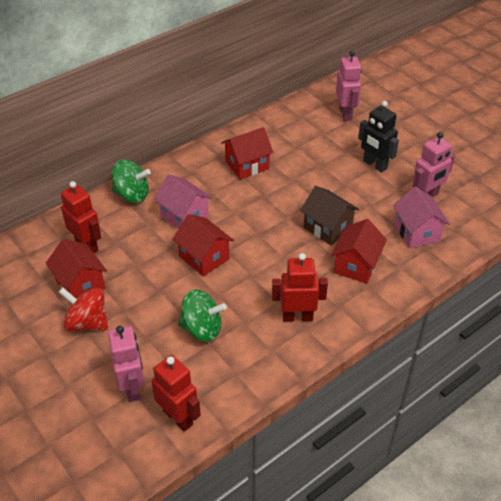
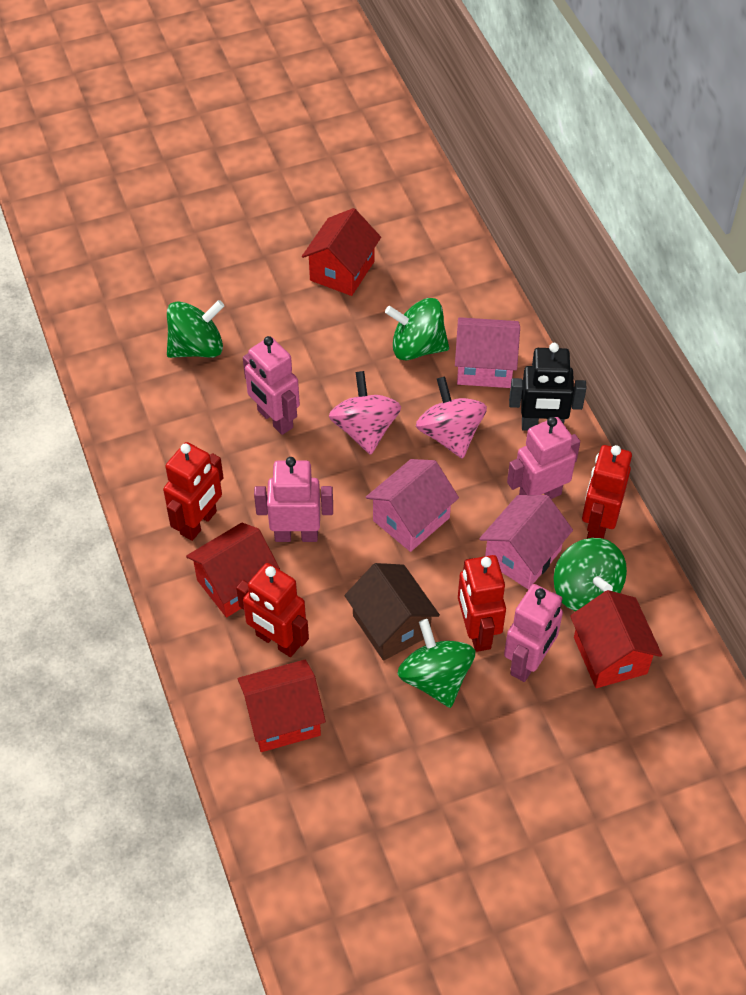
green spinning top: 2 -> 4
pink house: 2 -> 3
pink robot: 3 -> 4
pink spinning top: 0 -> 2
red robot: 3 -> 4
red spinning top: 1 -> 0

